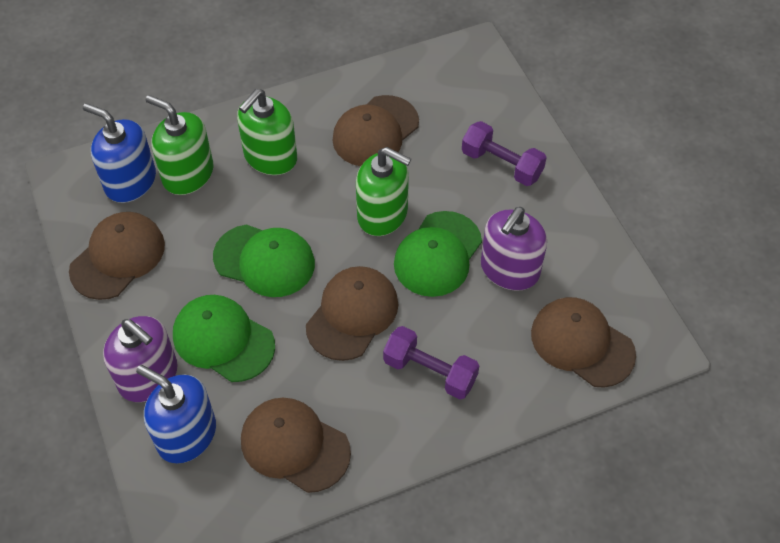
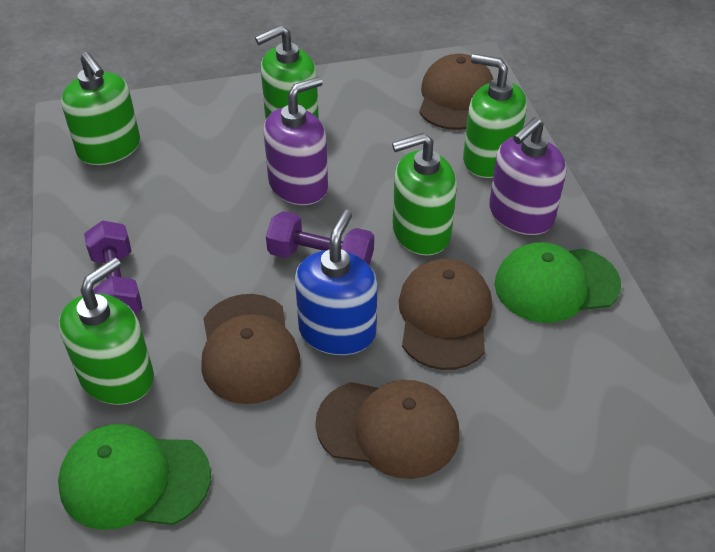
blue soap dispenser: 2 -> 1
brown cap: 5 -> 4
green cap: 3 -> 2
green soap dispenser: 3 -> 5

